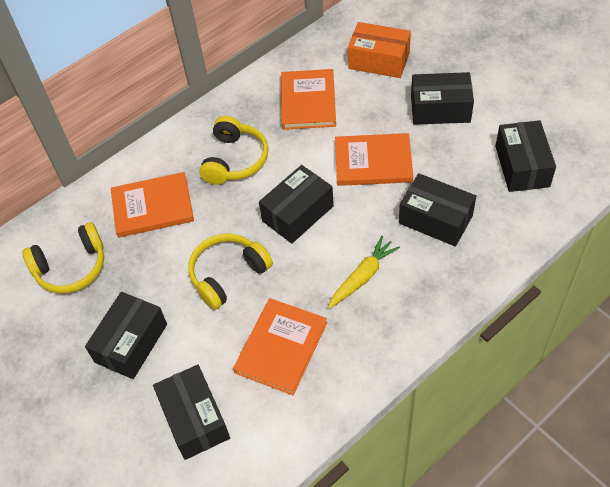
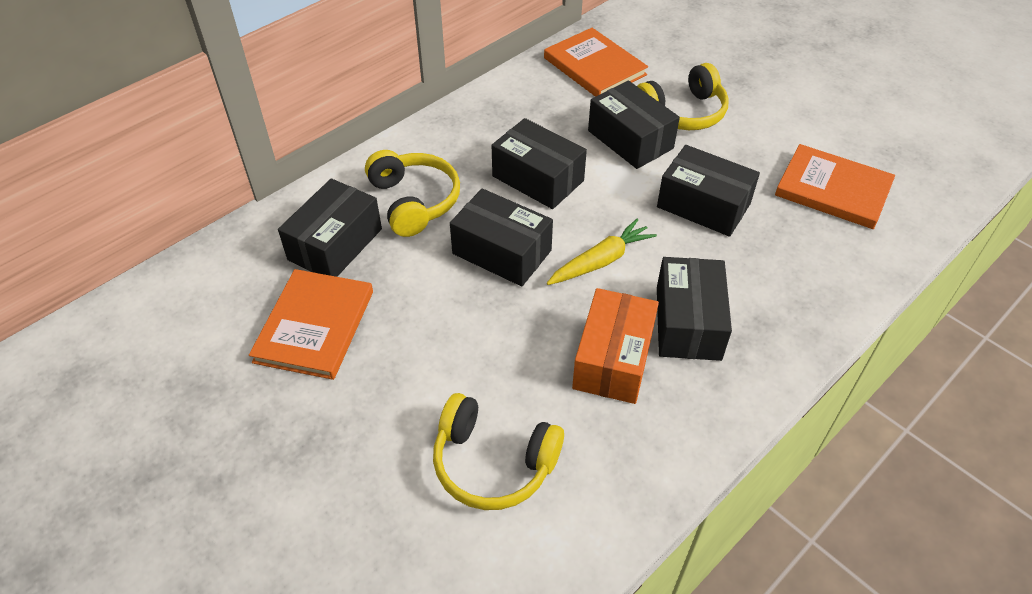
orange book: 4 -> 3

